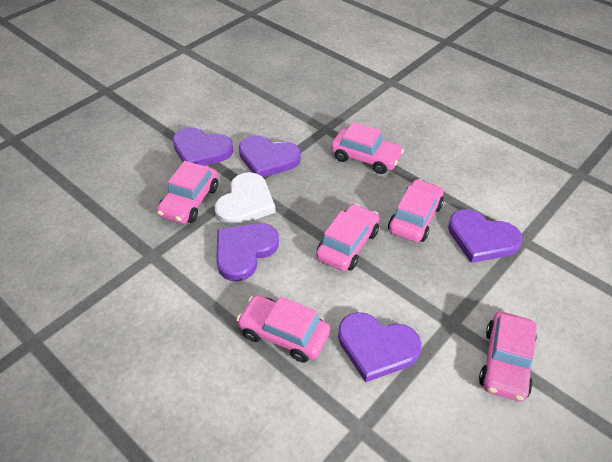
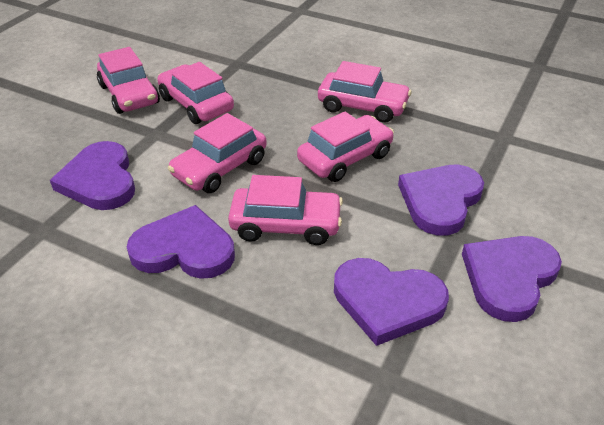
white heart: 1 -> 0

